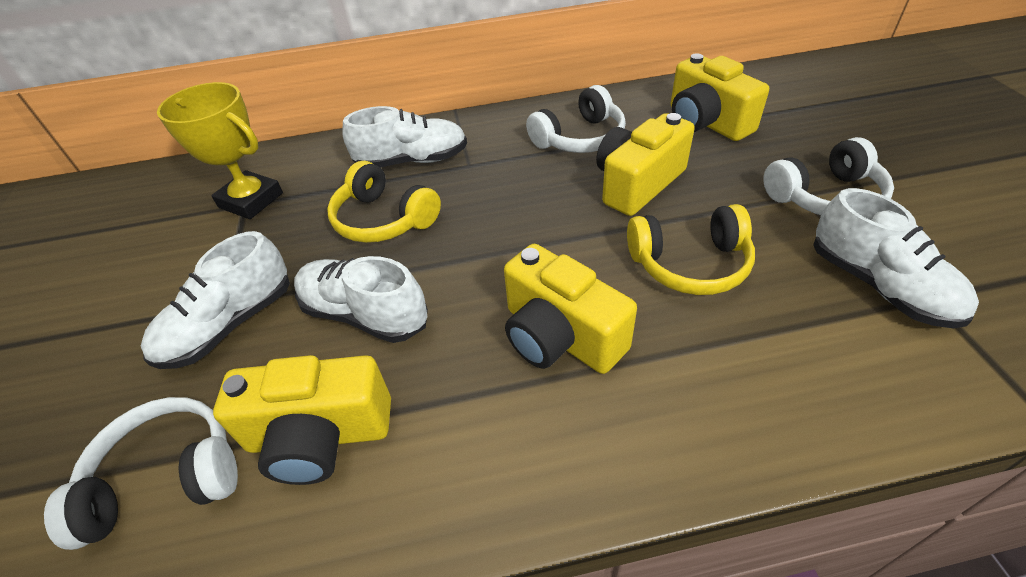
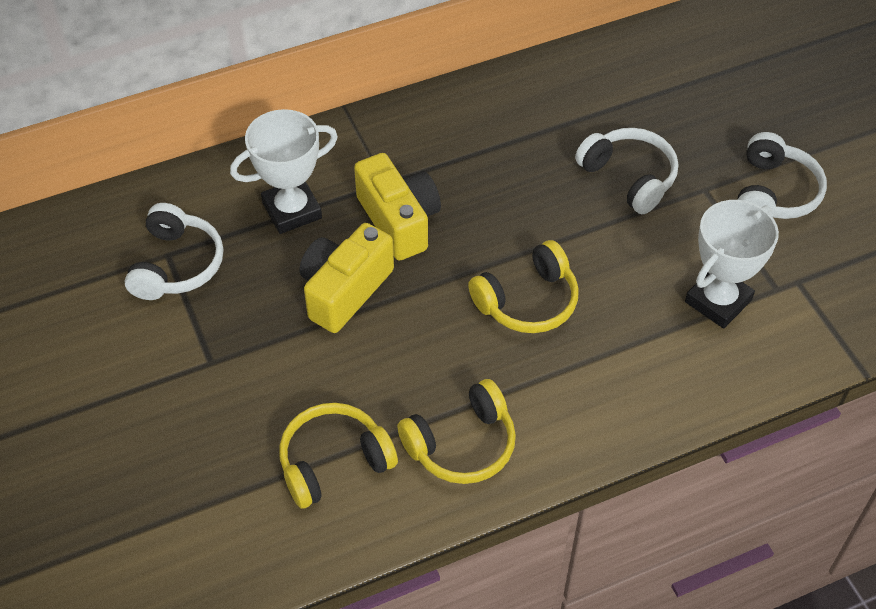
white shoe: 4 -> 0
white trophy: 0 -> 2
yellow camera: 4 -> 2
yellow headphones: 2 -> 3
yellow trophy: 1 -> 0

